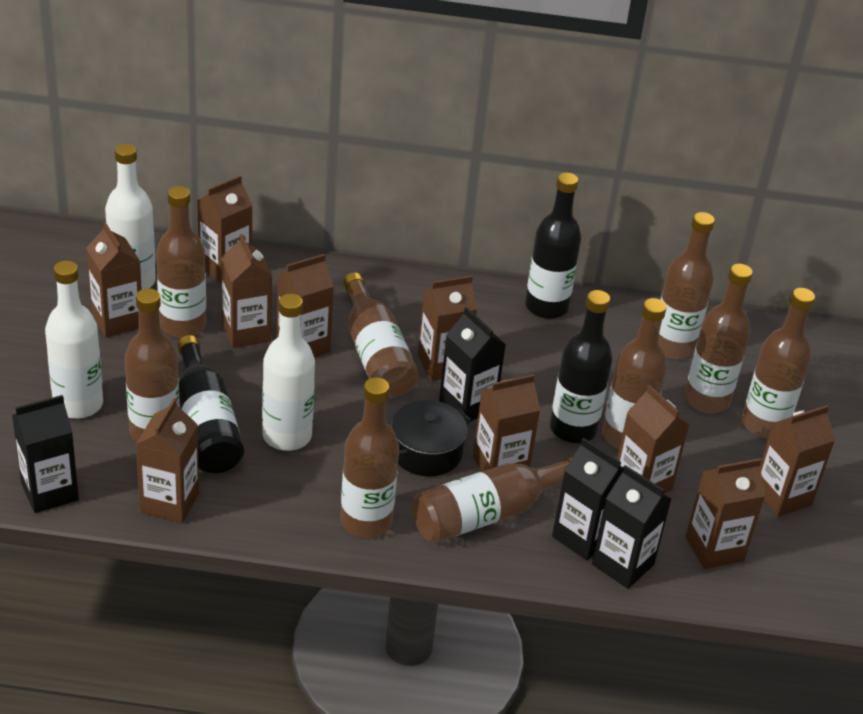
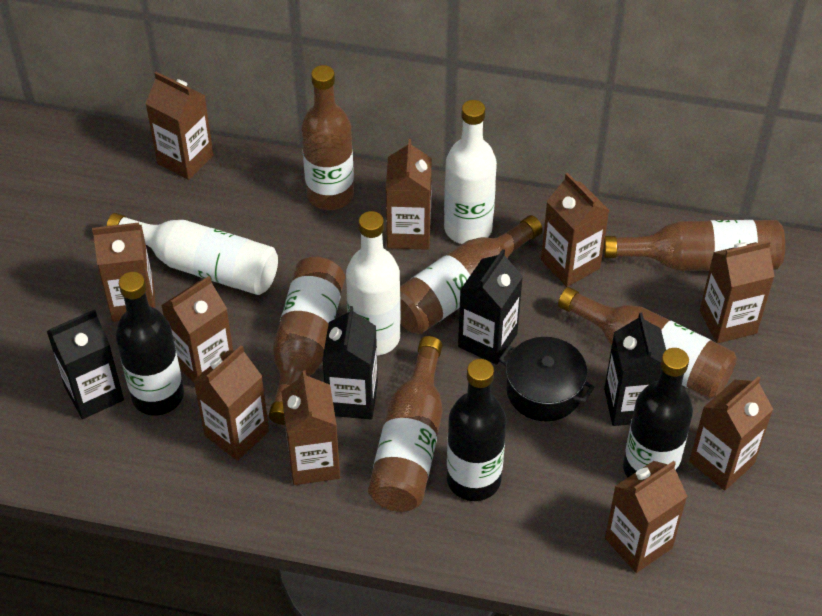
brown bottle: 9 -> 6

